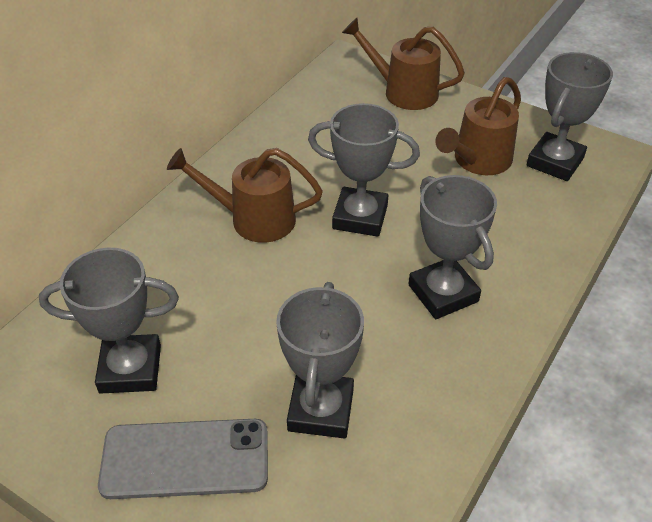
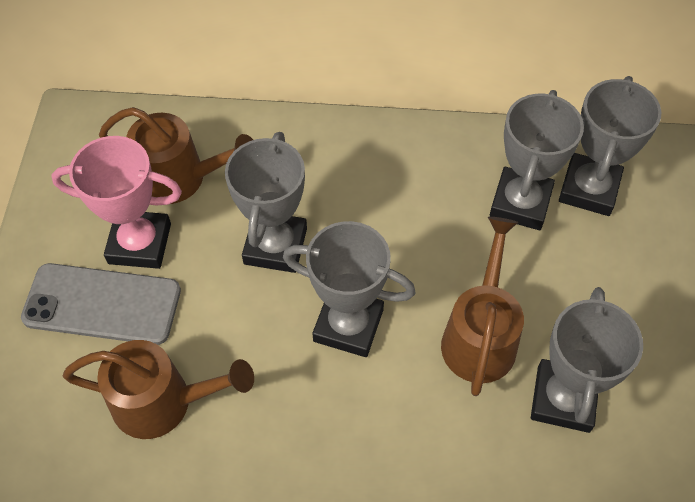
pink trophy: 0 -> 1

